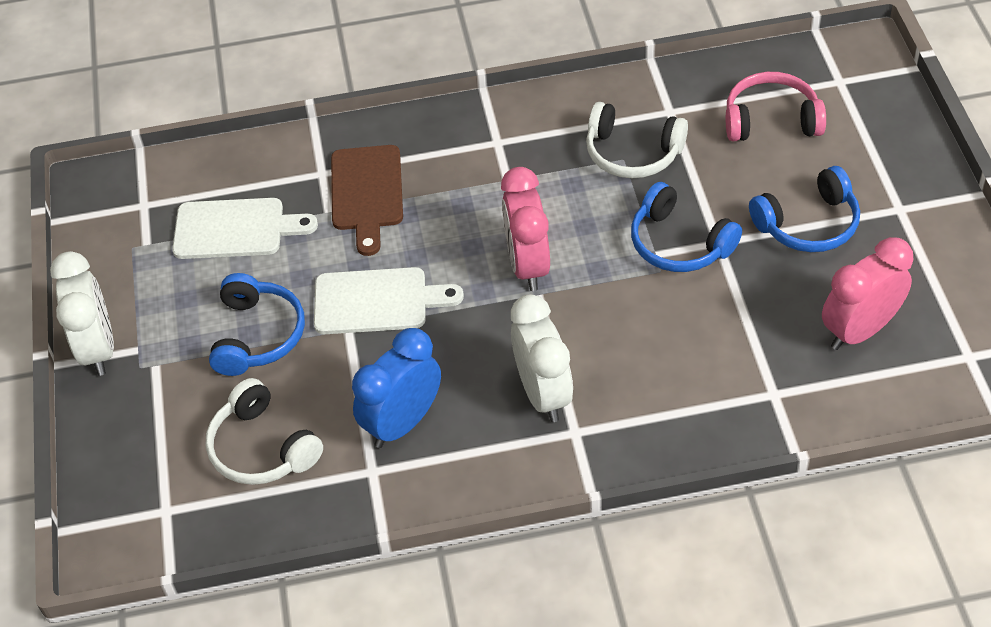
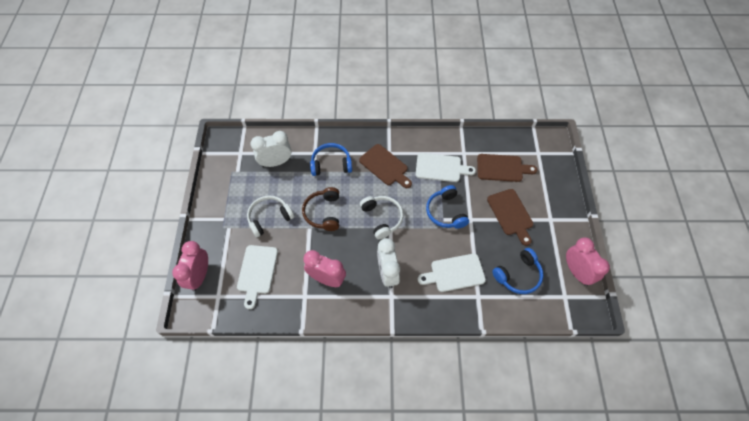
blue clock: 1 -> 0
brown cutting board: 1 -> 3
brown headphones: 0 -> 1
pink clock: 2 -> 3
pink headphones: 1 -> 0
white cutting board: 2 -> 3

